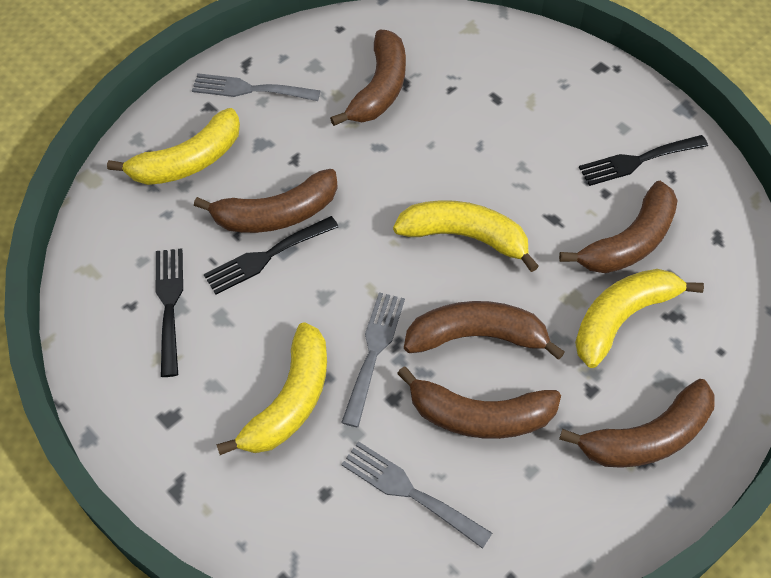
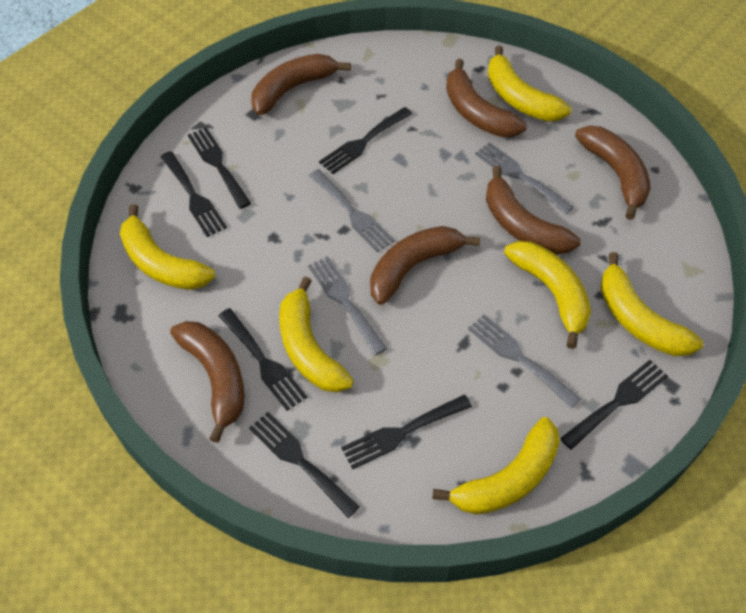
black fork: 3 -> 7
grey fork: 3 -> 4
yellow banana: 4 -> 6

